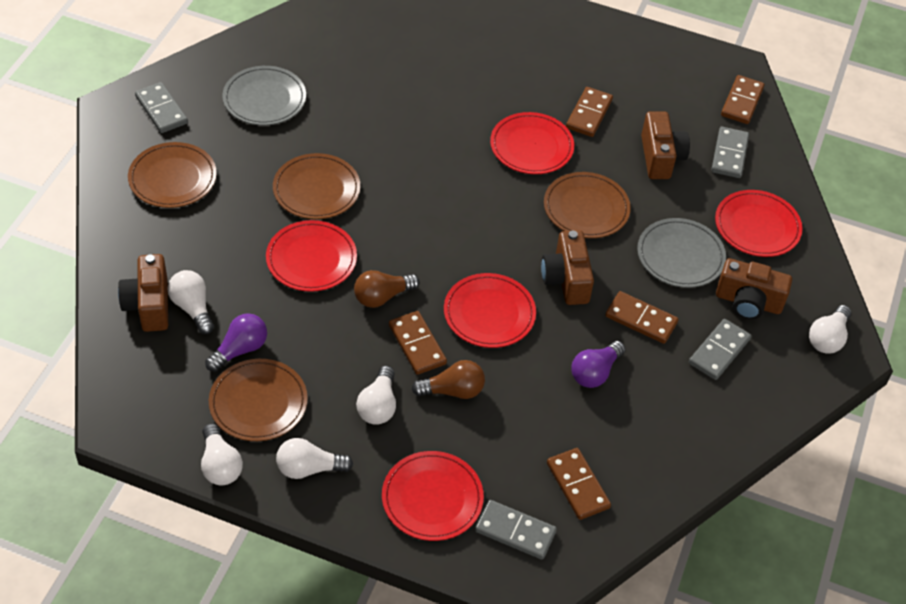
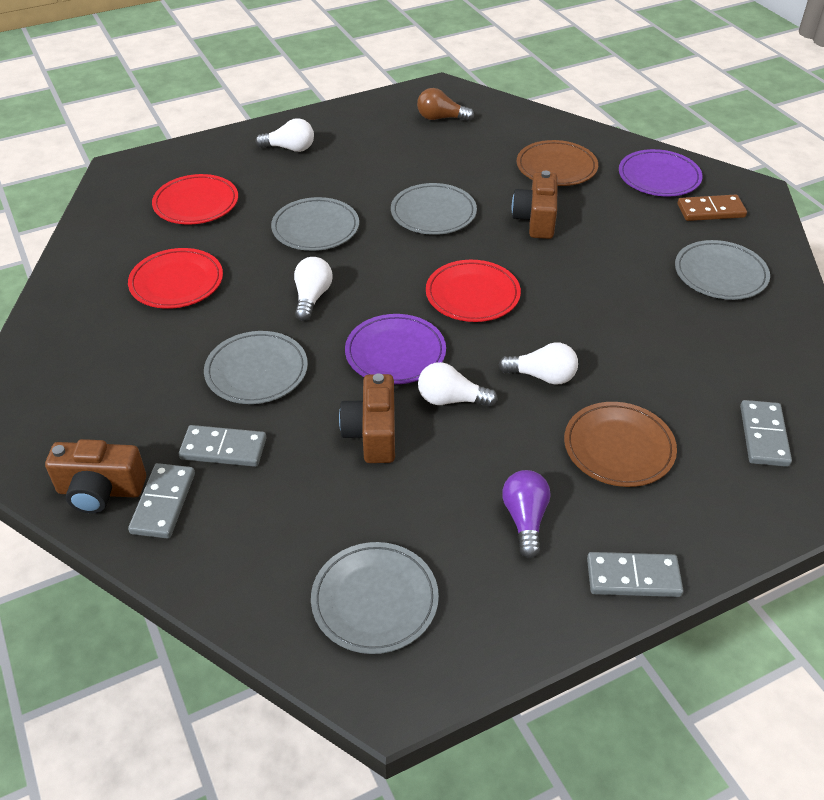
brown camera: 4 -> 3
brown domino: 5 -> 1
brown light bulb: 2 -> 1
brown plate: 4 -> 2
grey plate: 2 -> 5
purple light bulb: 2 -> 1
purple plate: 0 -> 2
red plate: 5 -> 3
white light bulb: 5 -> 4

